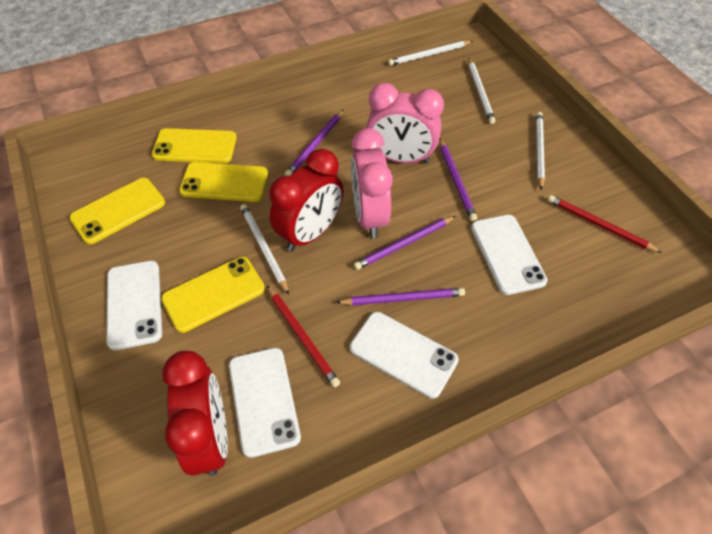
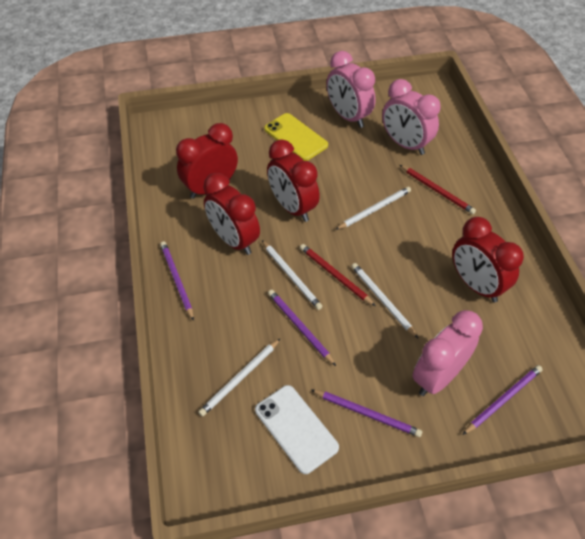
pink clock: 2 -> 3
red clock: 2 -> 4
white phone: 4 -> 1
yellow phone: 4 -> 1

